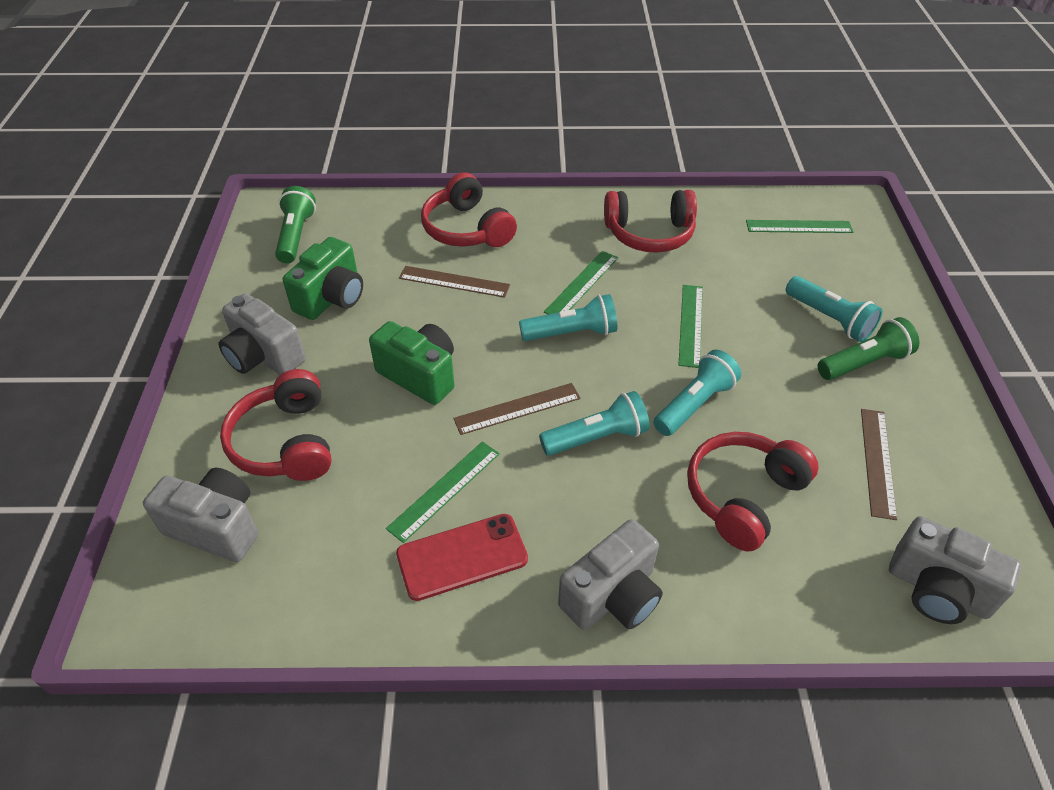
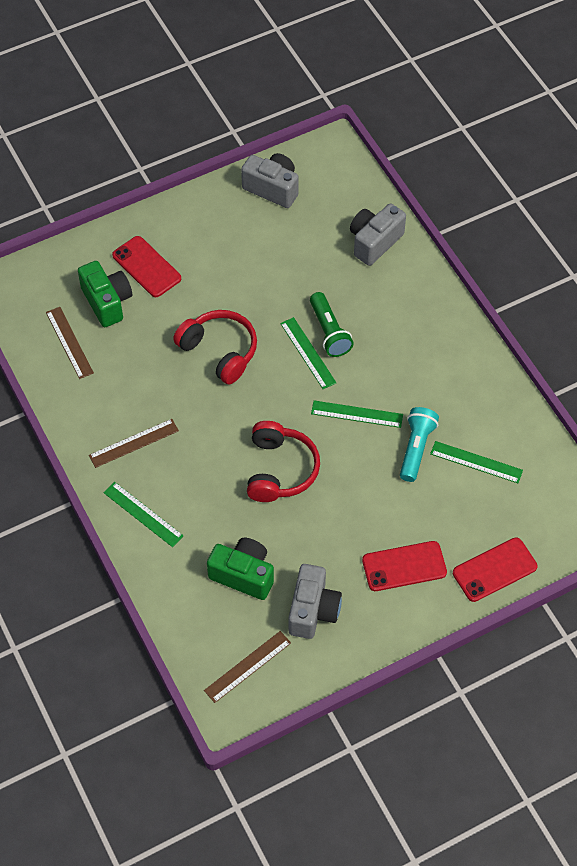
green flashlight: 2 -> 1
grey camera: 4 -> 3
red headphones: 4 -> 2
red phone: 1 -> 3
turquoise flashlight: 4 -> 1

